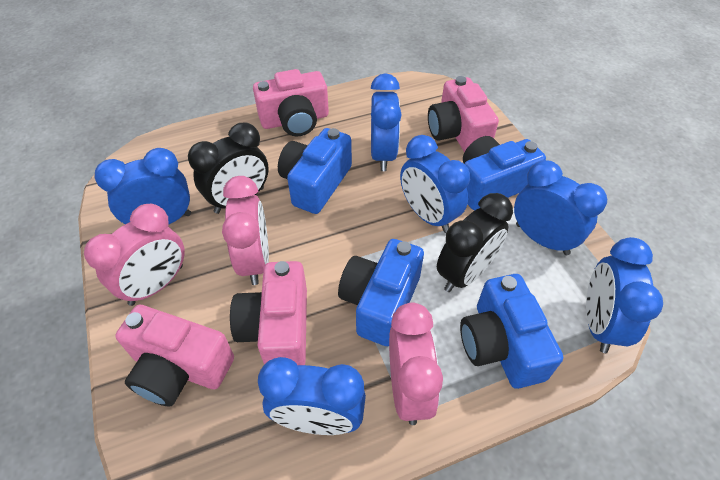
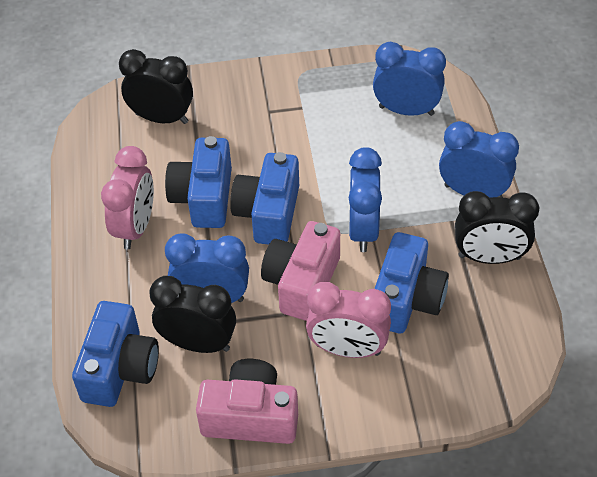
black clock: 2 -> 3
blue clock: 6 -> 4
pink camera: 4 -> 2
pink clock: 3 -> 2

